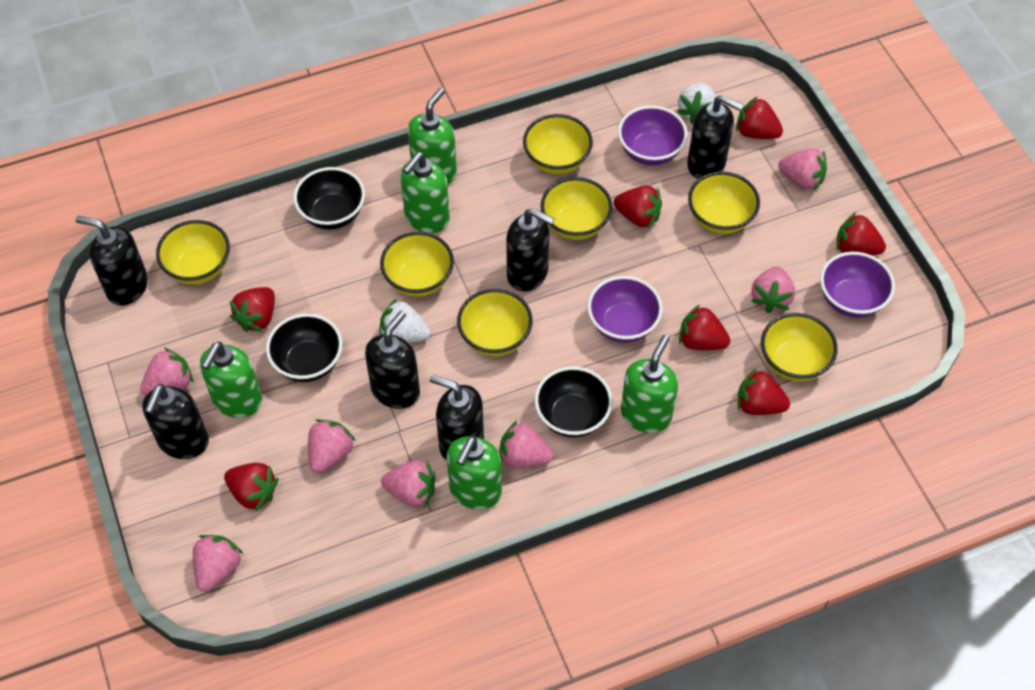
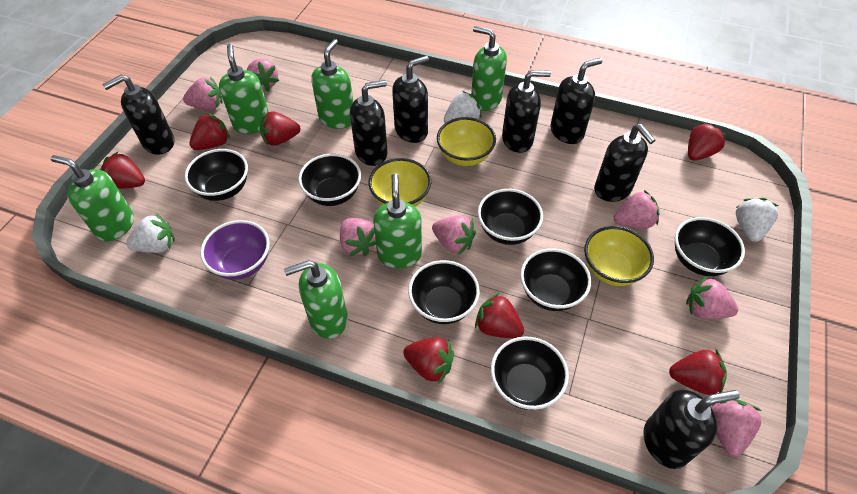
black bowl: 3 -> 7
black soap dispenser: 6 -> 7
green soap dispenser: 5 -> 6
purple bowl: 3 -> 1
white strawberry: 2 -> 3
yellow bowl: 7 -> 3

